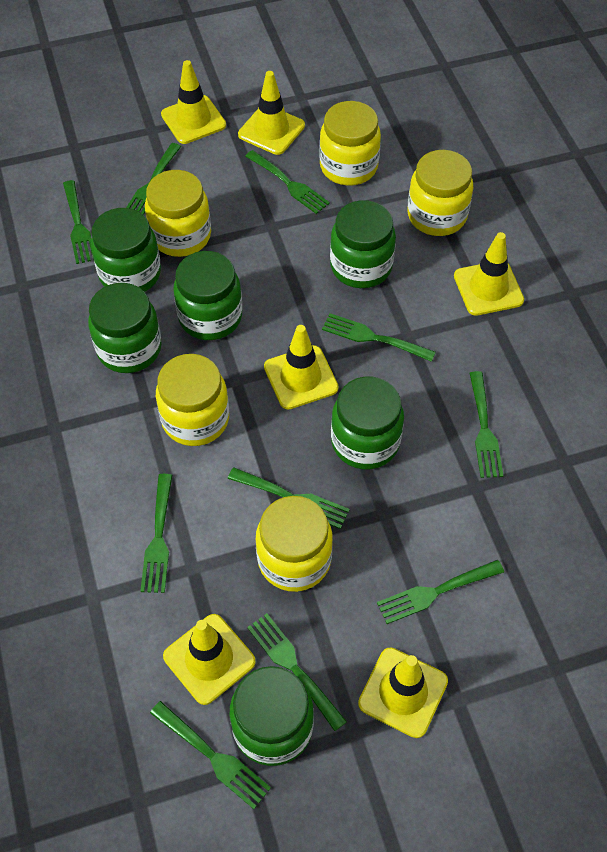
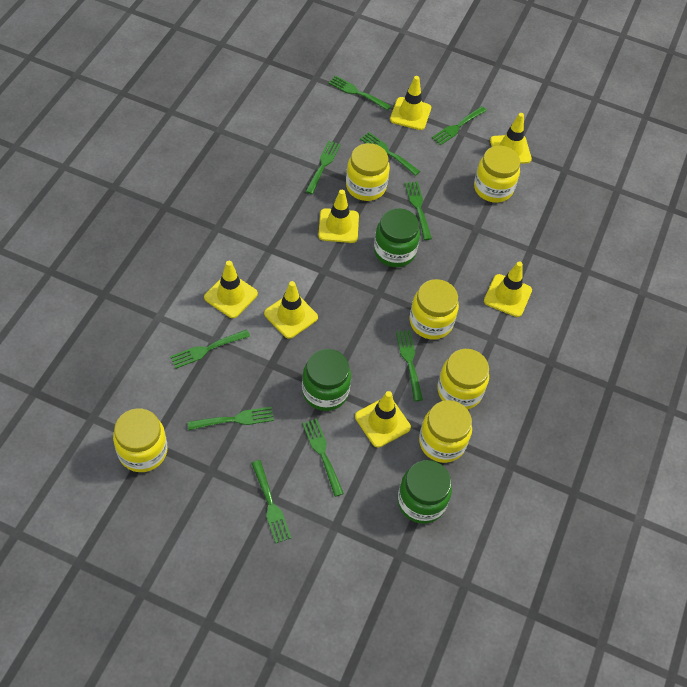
green jar: 6 -> 3
yellow jar: 5 -> 6
yellow traffic cone: 6 -> 7

